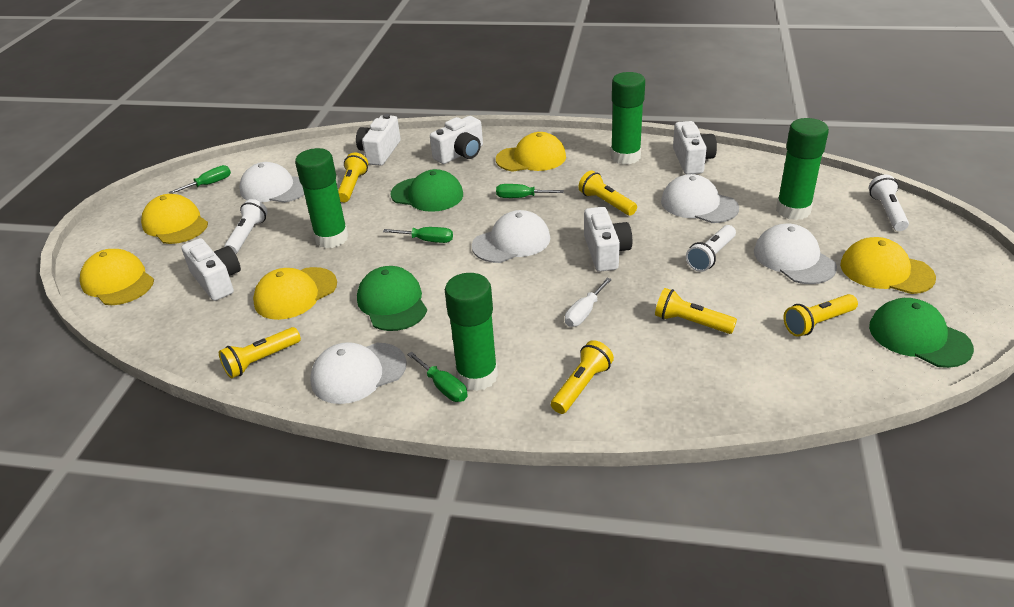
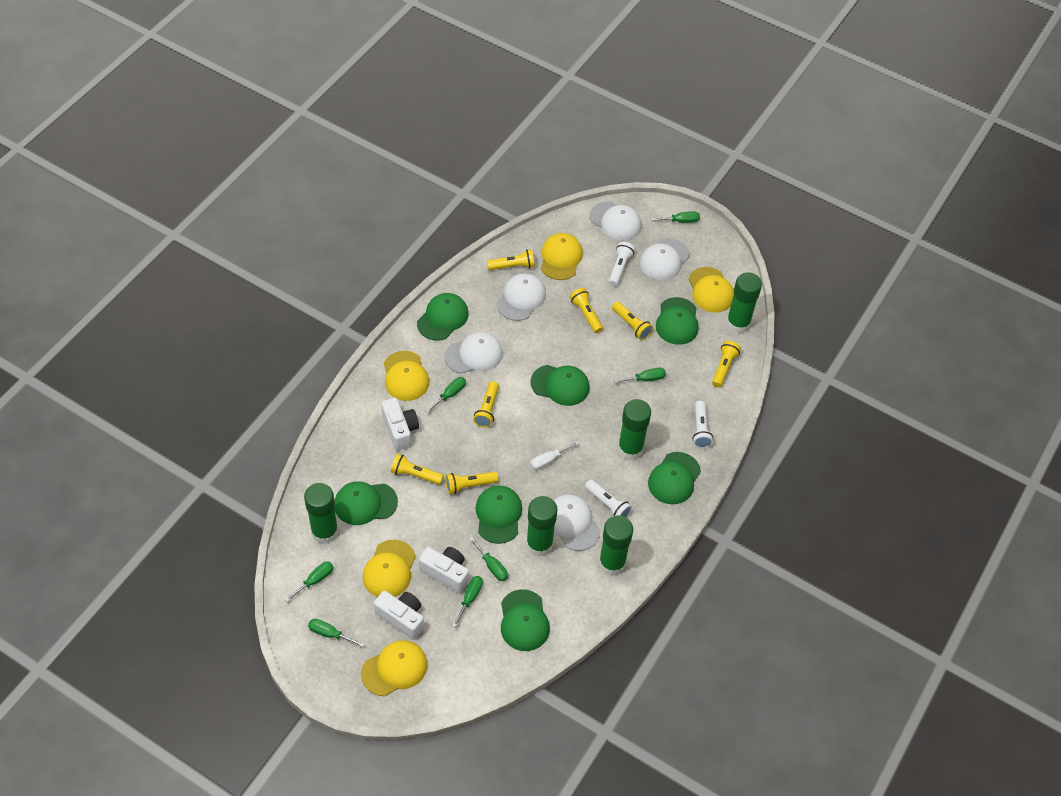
green cap: 3 -> 7
green glue stick: 4 -> 5
green screwdriver: 4 -> 7
white camera: 5 -> 3
yellow flashlight: 6 -> 7

